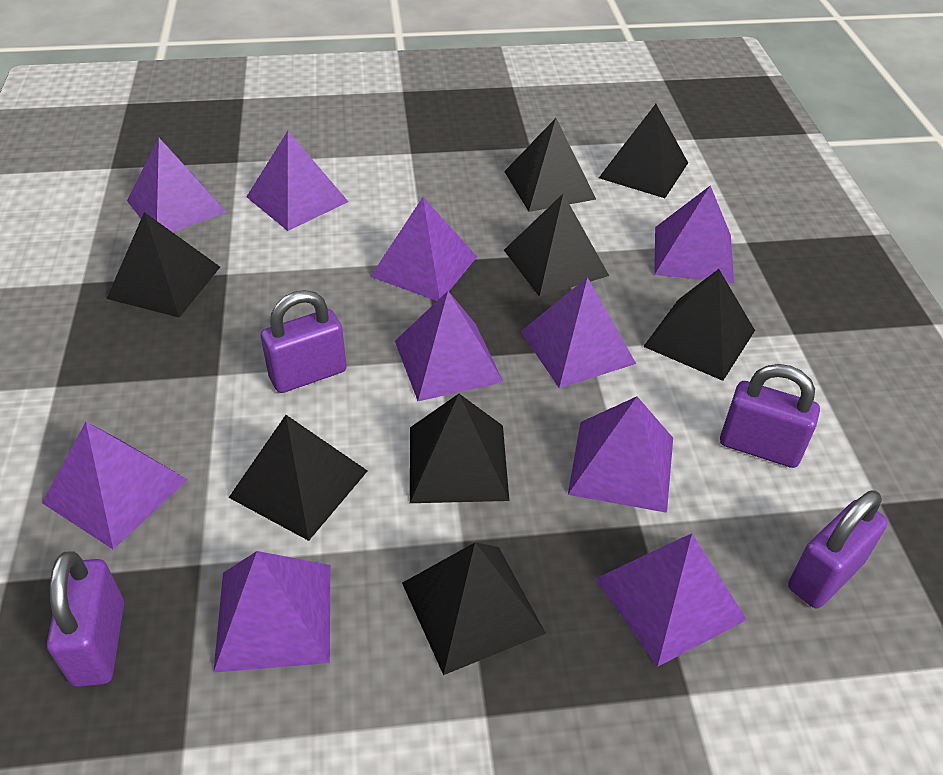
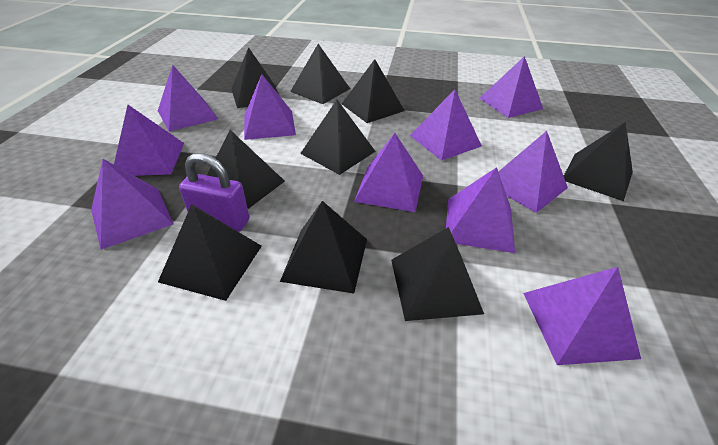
black pyramid: 8 -> 9
purple padlock: 4 -> 1

